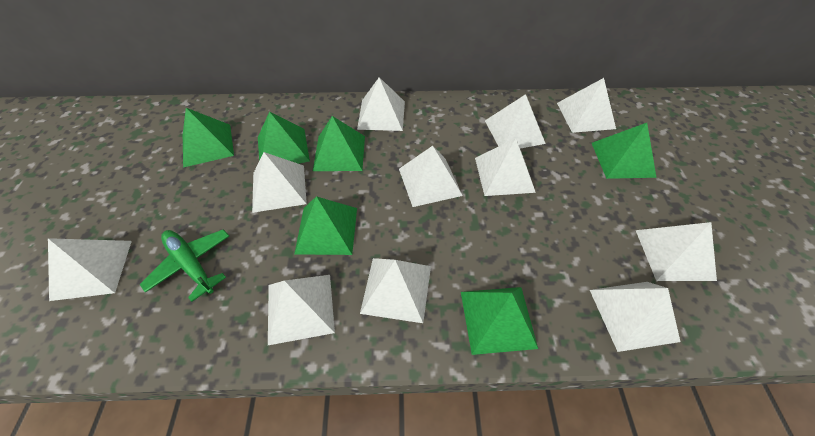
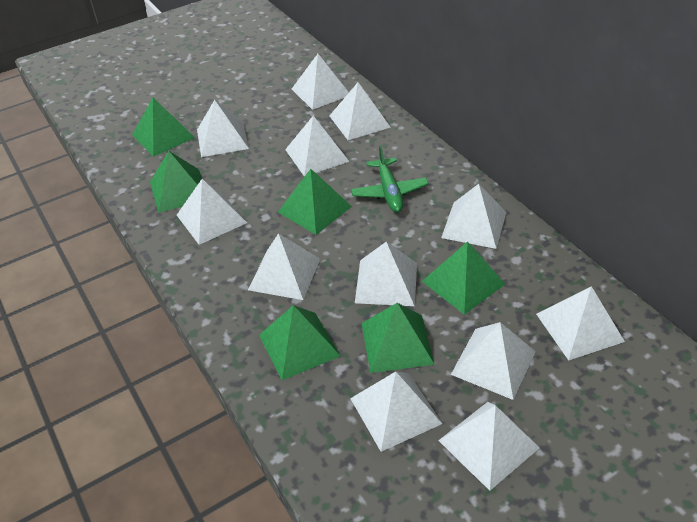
white pyramid: 11 -> 12

